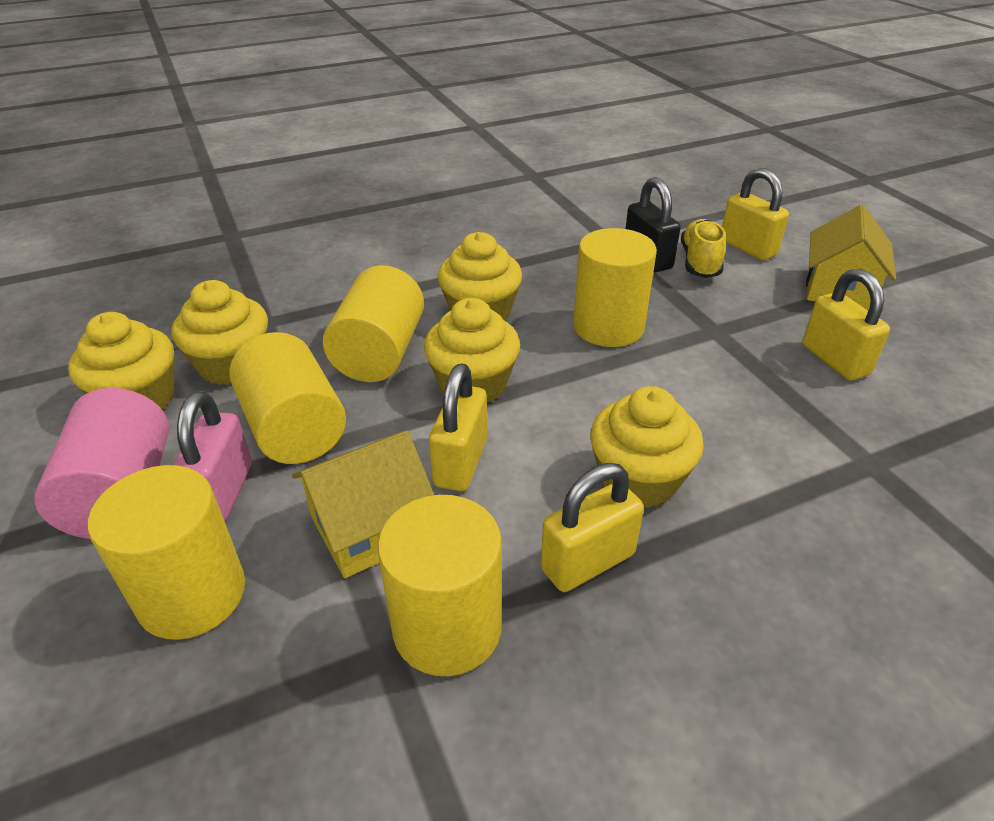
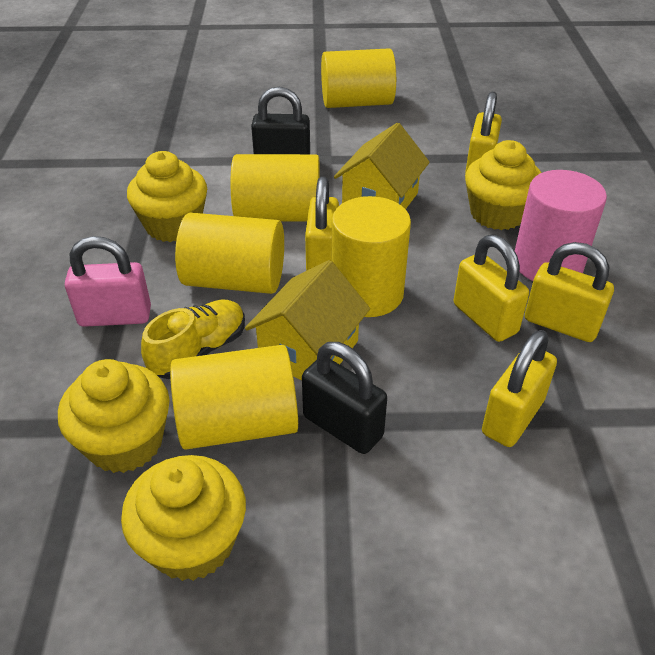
black padlock: 1 -> 2
yellow cupcake: 5 -> 4
yellow padlock: 4 -> 5

